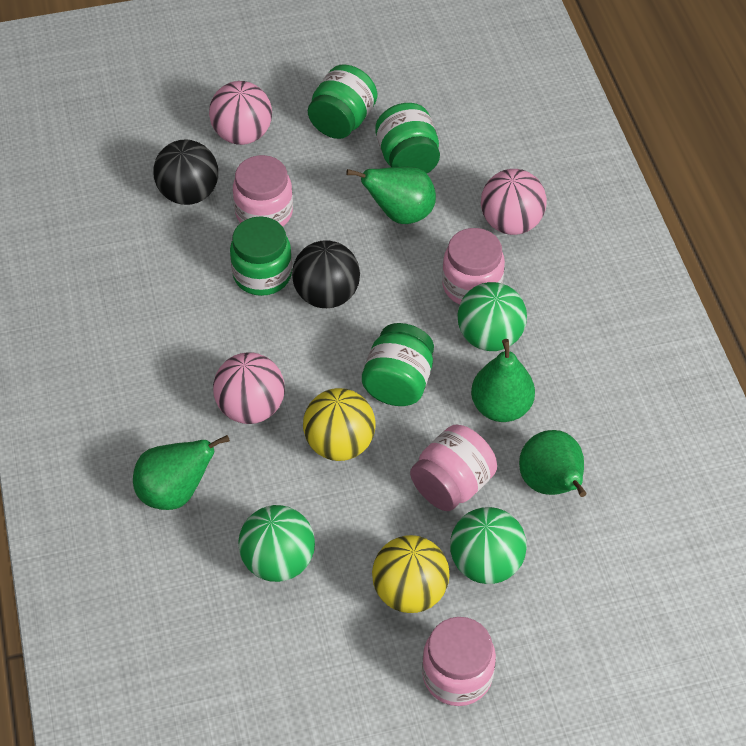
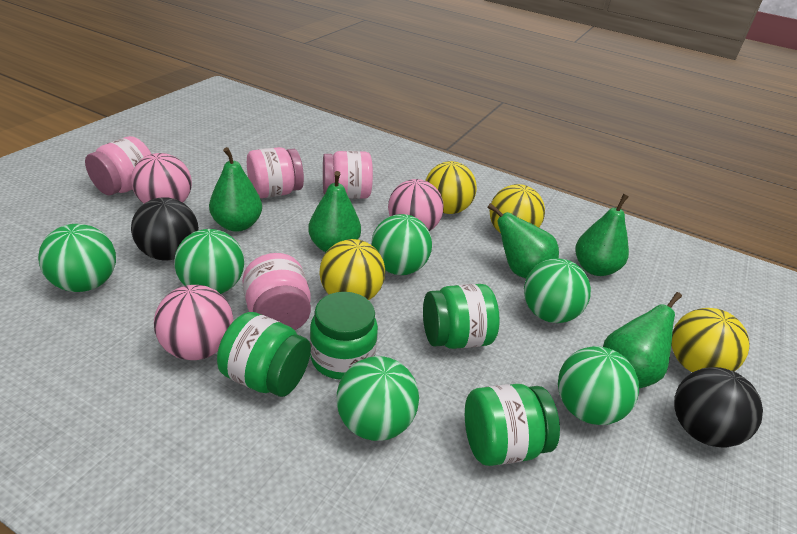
green ball: 3 -> 6
green pear: 4 -> 5
yellow ball: 2 -> 4

